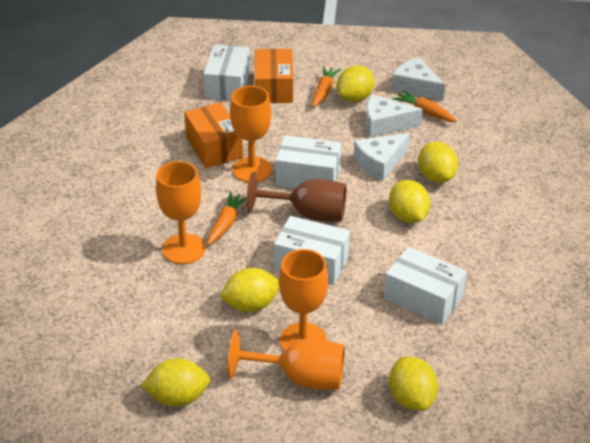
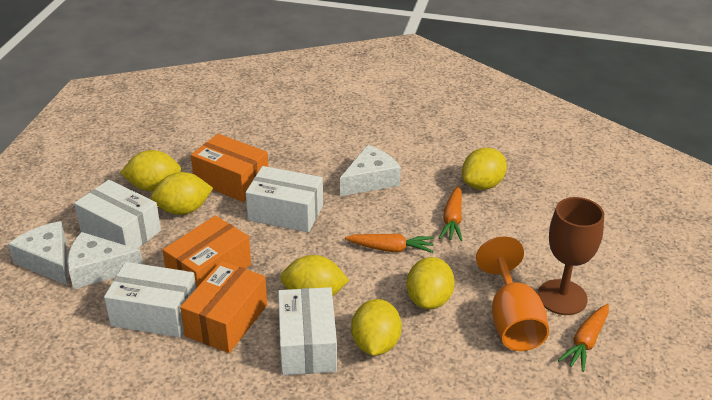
orange box: 2 -> 3
orange goblet: 4 -> 1

